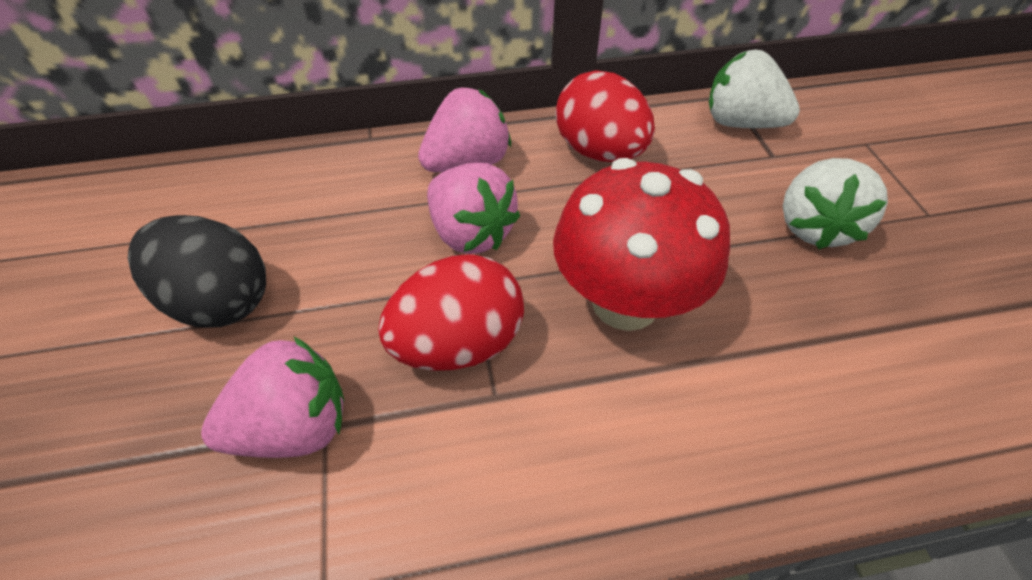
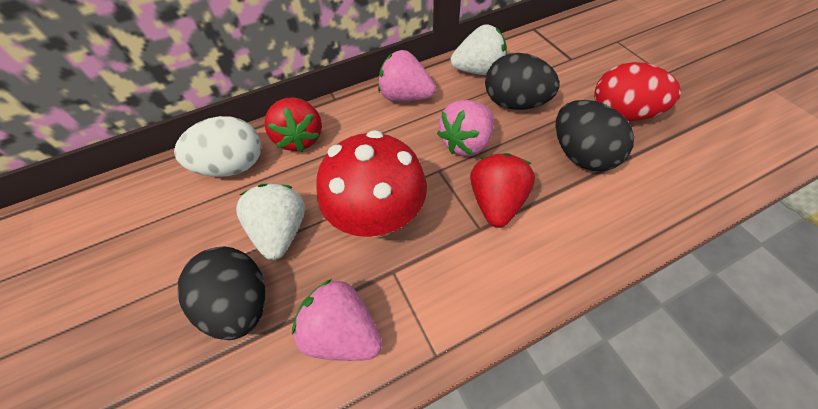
black egg: 1 -> 3
red egg: 2 -> 1
red strawberry: 0 -> 2
white egg: 0 -> 1

